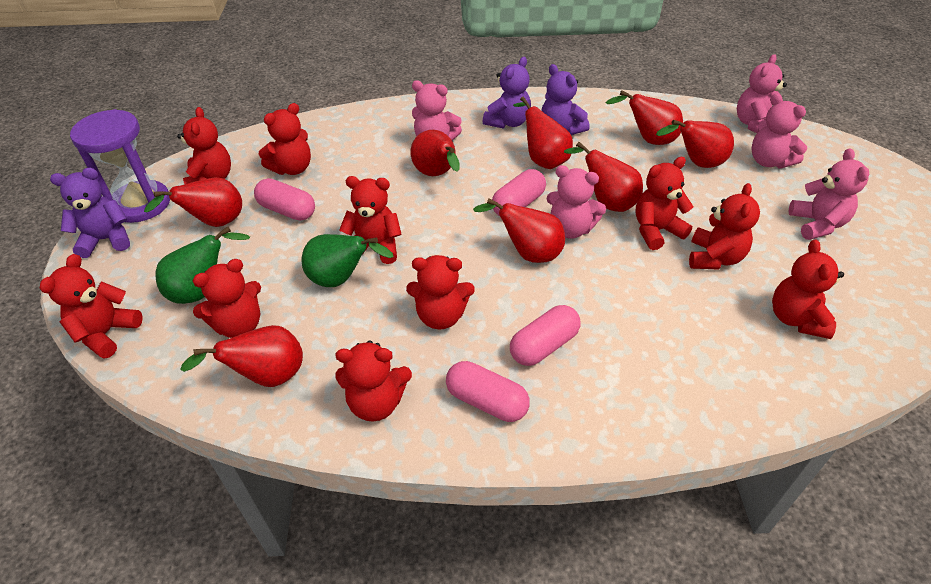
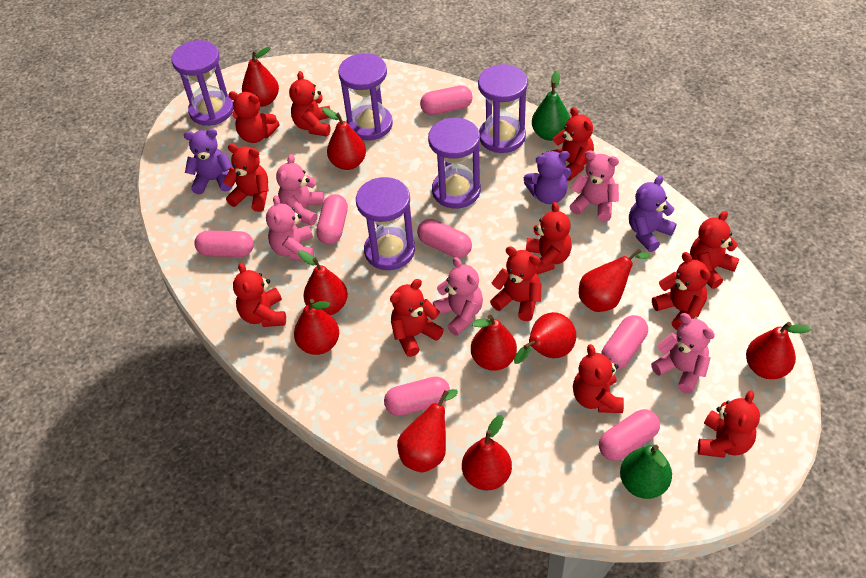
pink capsule: 4 -> 7
purple hourglass: 1 -> 5
red pear: 8 -> 10
red teddy bear: 10 -> 12

